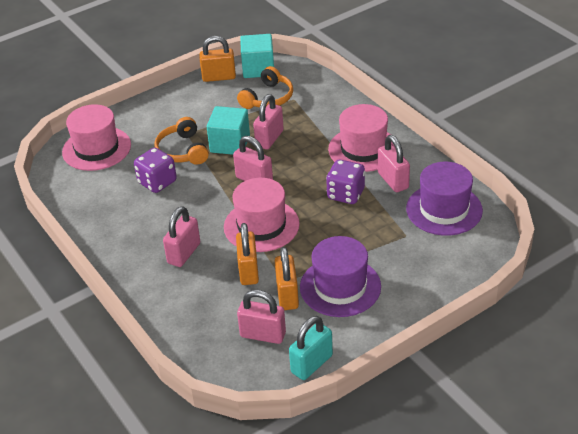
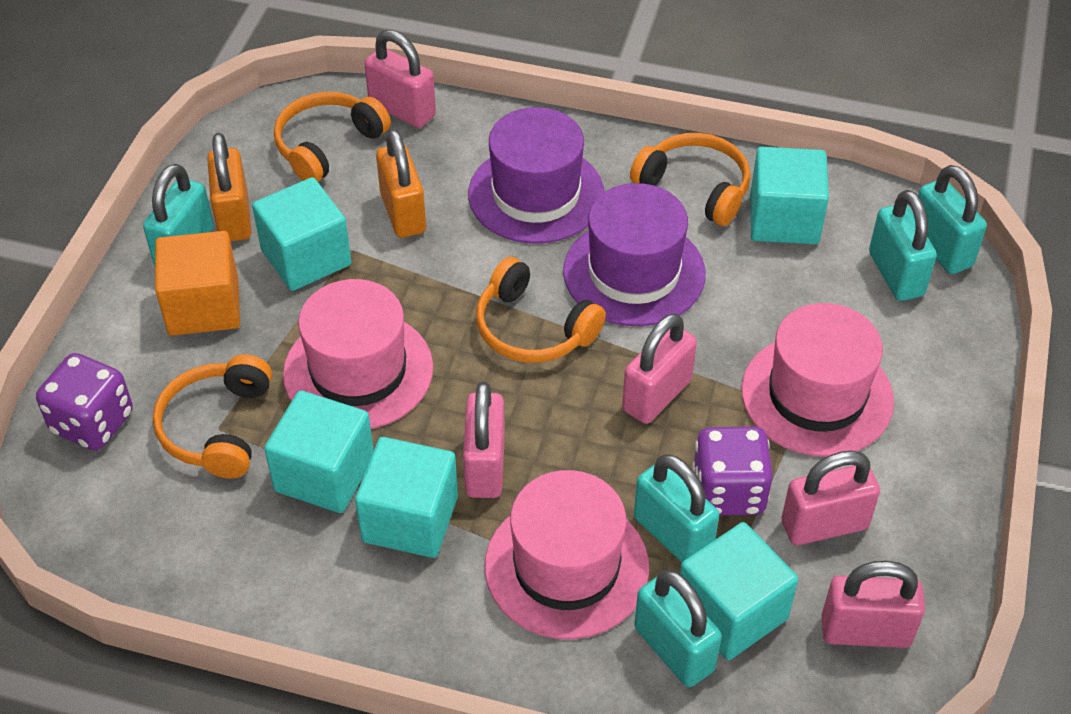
orange cube: 0 -> 1
orange headphones: 2 -> 4
orange padlock: 3 -> 2
turquoise cube: 2 -> 5
turquoise padlock: 1 -> 5

